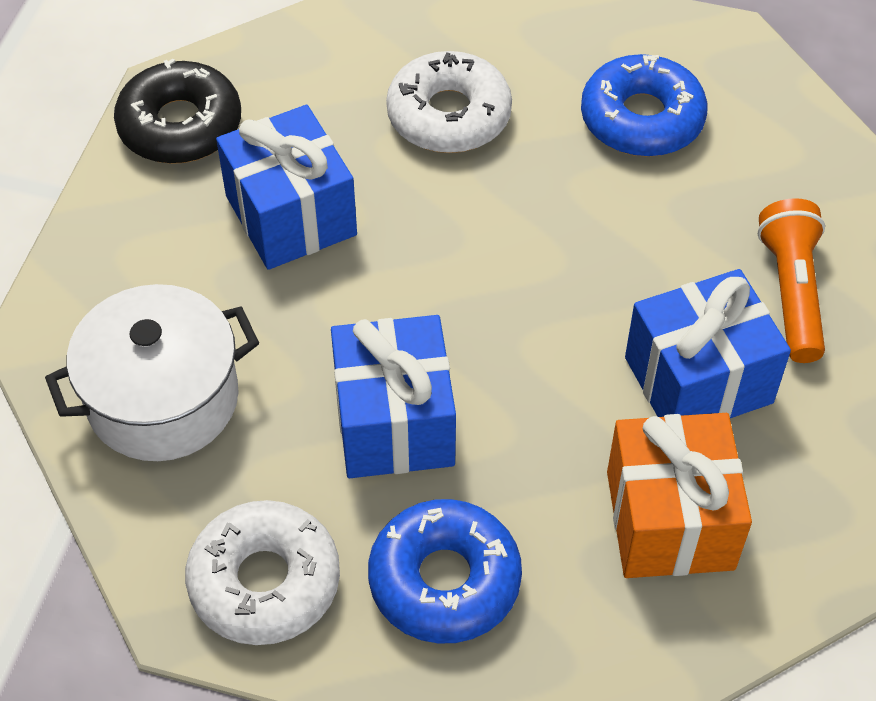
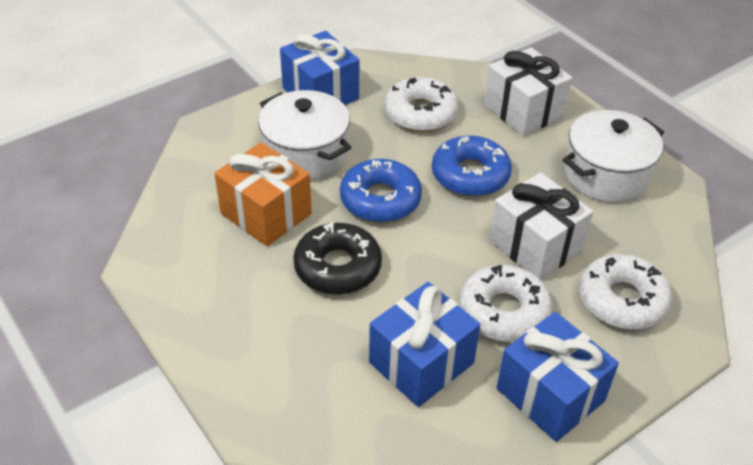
orange flashlight: 1 -> 0
white donut: 2 -> 3
white gift: 0 -> 2
white pot: 1 -> 2

